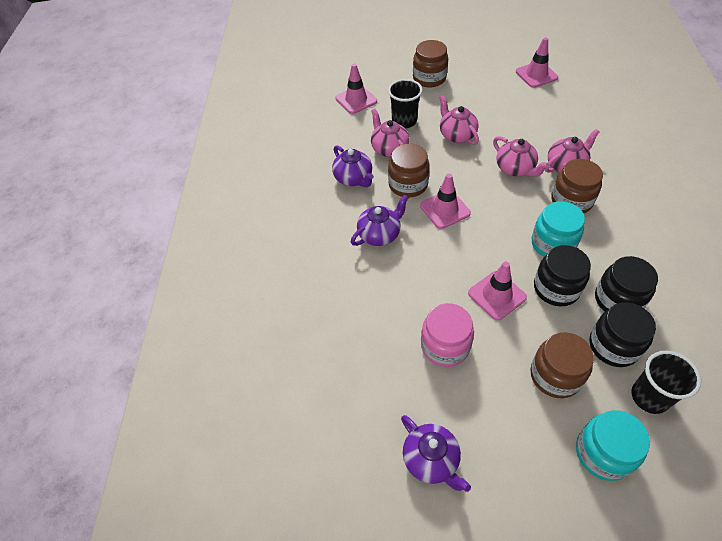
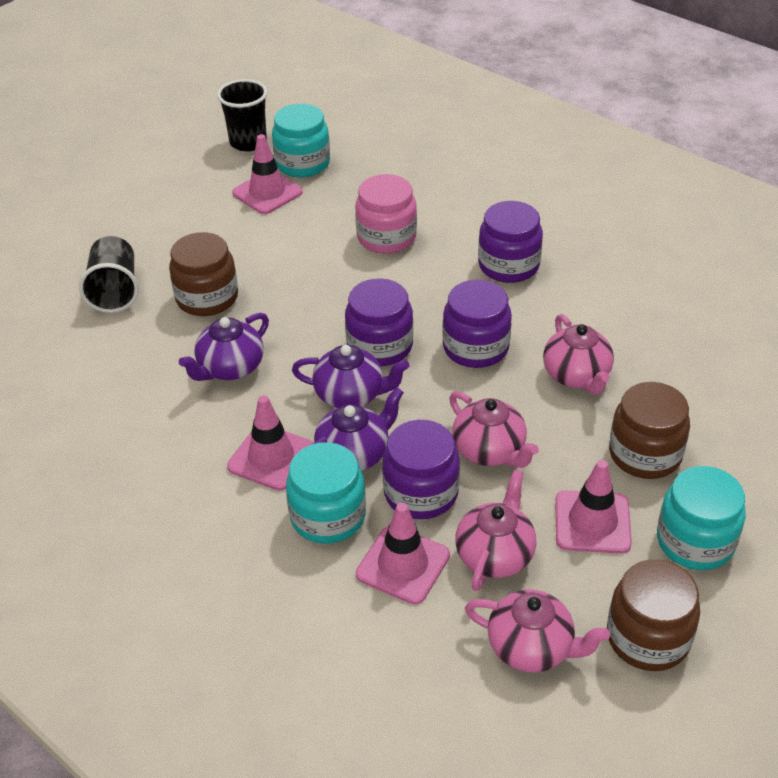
black jar: 3 -> 0
brown jar: 4 -> 3
purple jar: 0 -> 4
turquoise jar: 2 -> 3

